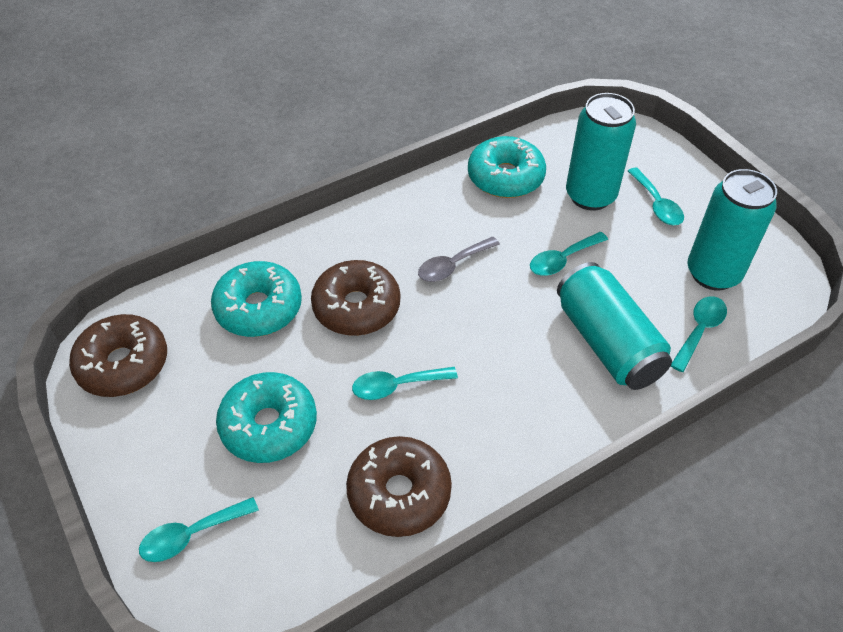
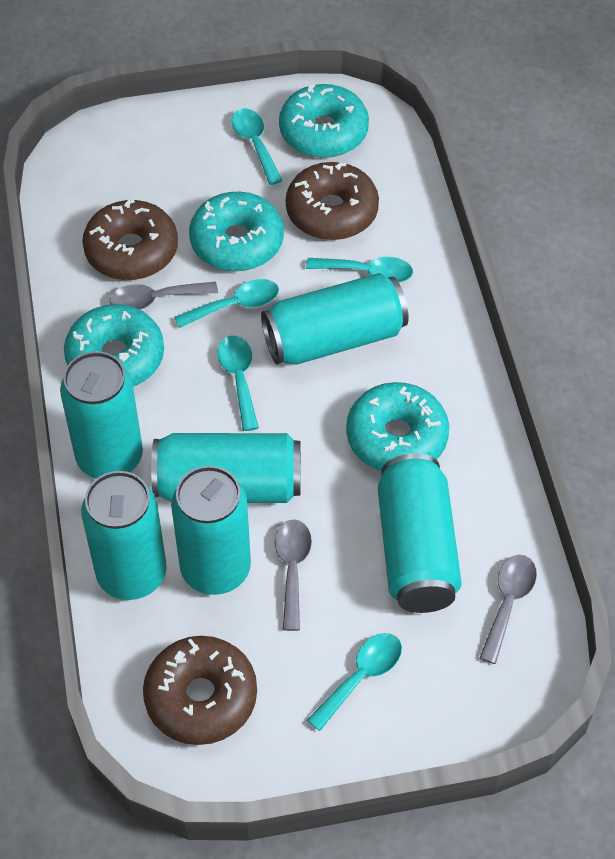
grey spoon: 1 -> 3
turquoise can: 3 -> 6
turquoise donut: 3 -> 4

